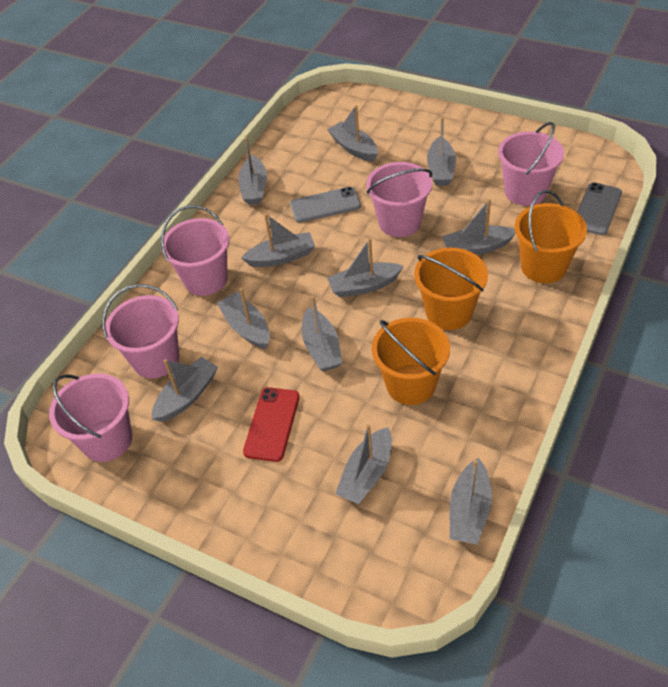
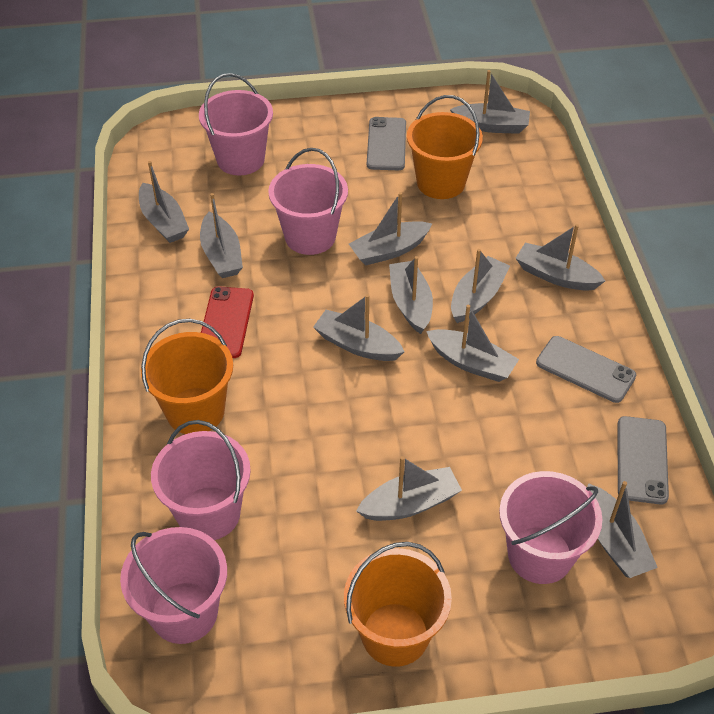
grey phone: 2 -> 3

